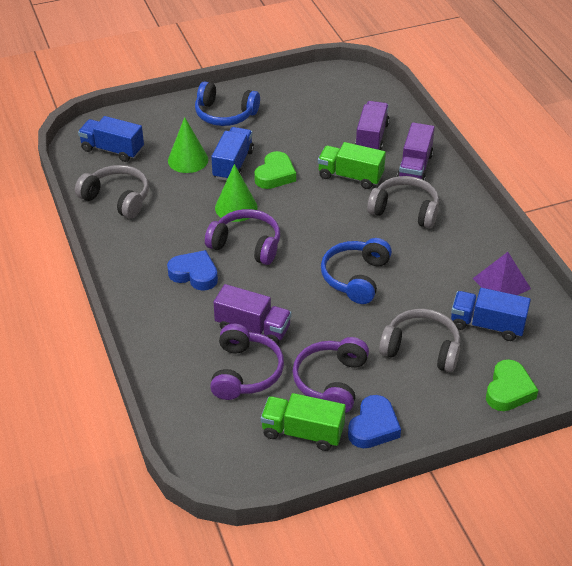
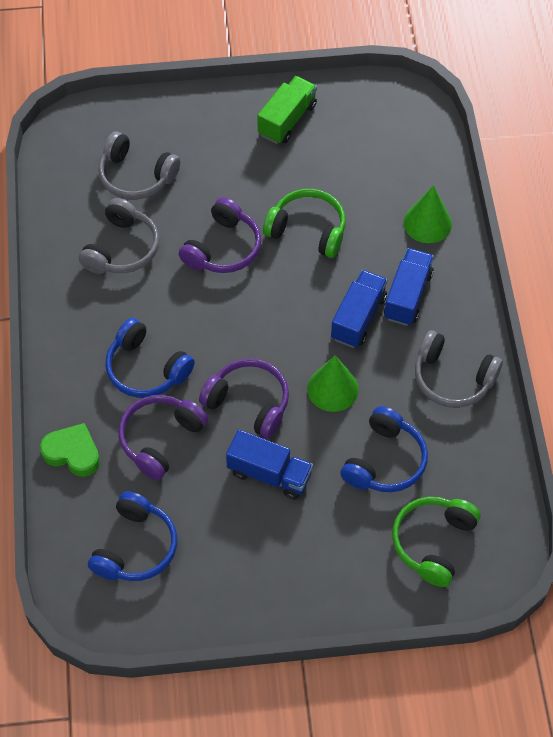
blue headphones: 2 -> 3
blue heart: 2 -> 0
green headphones: 0 -> 2
green heart: 2 -> 1
green truck: 2 -> 1
purple pyramid: 1 -> 0
purple truck: 3 -> 0

